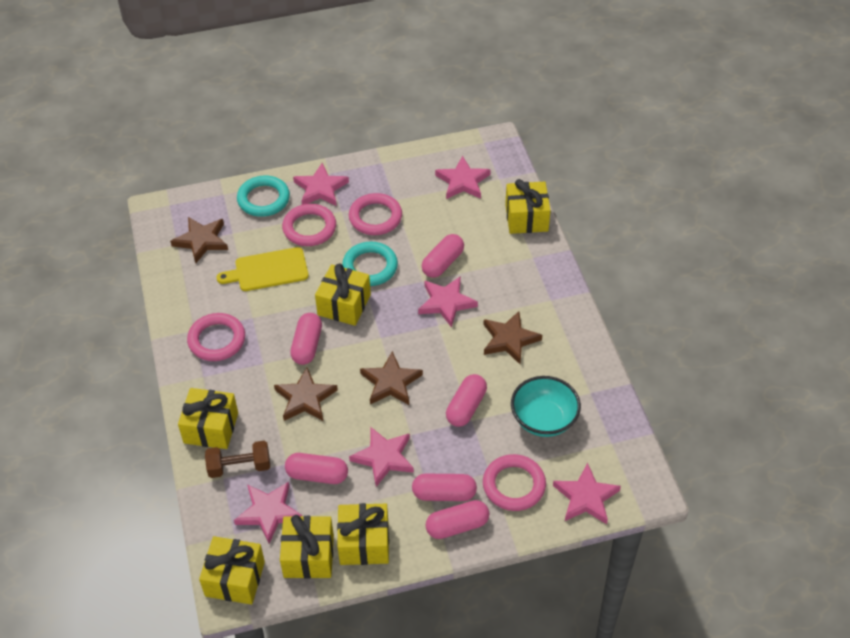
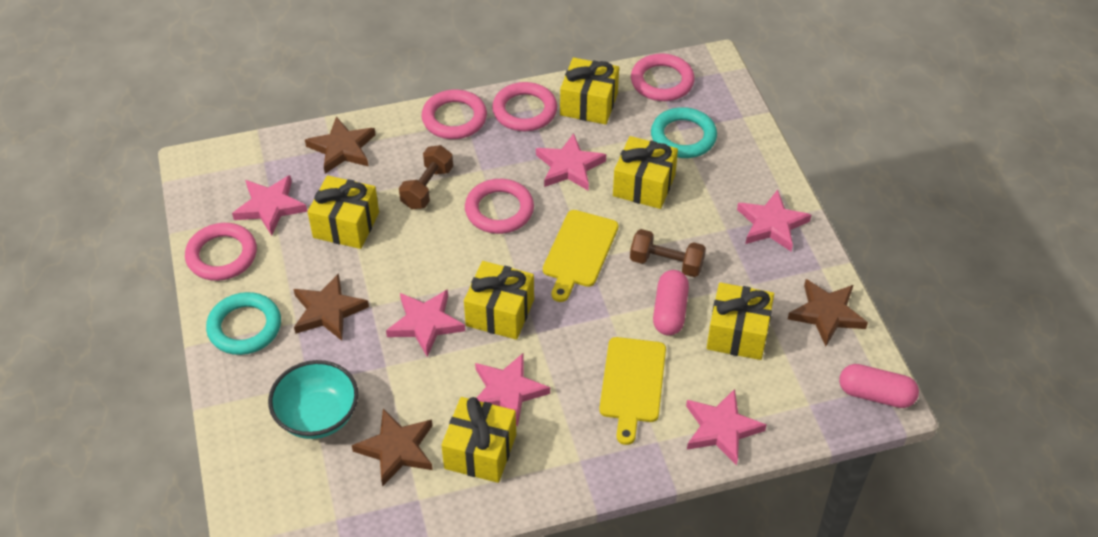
brown dumbbell: 1 -> 2
pink capsule: 6 -> 2
pink ring: 4 -> 5
yellow cutting board: 1 -> 2

